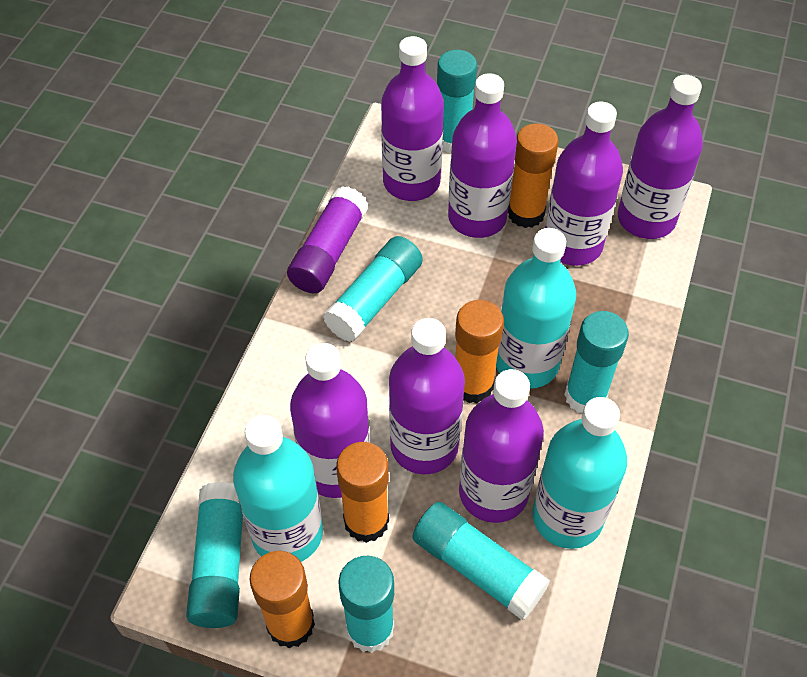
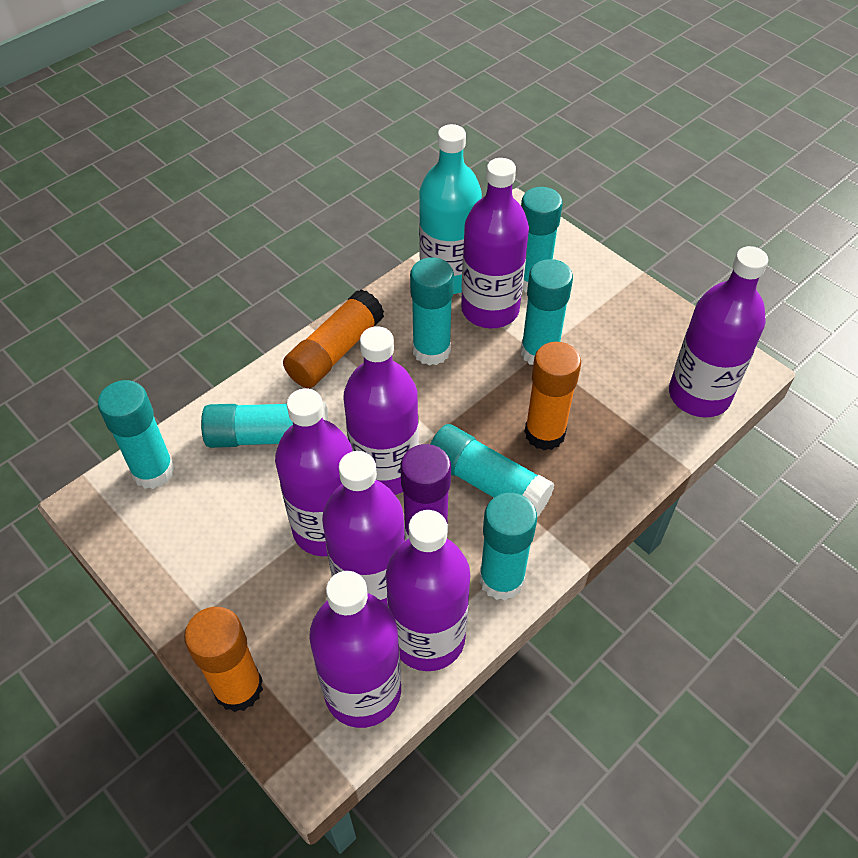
orange glue stick: 4 -> 3
turquoise bottle: 3 -> 1
turquoise glue stick: 6 -> 7

